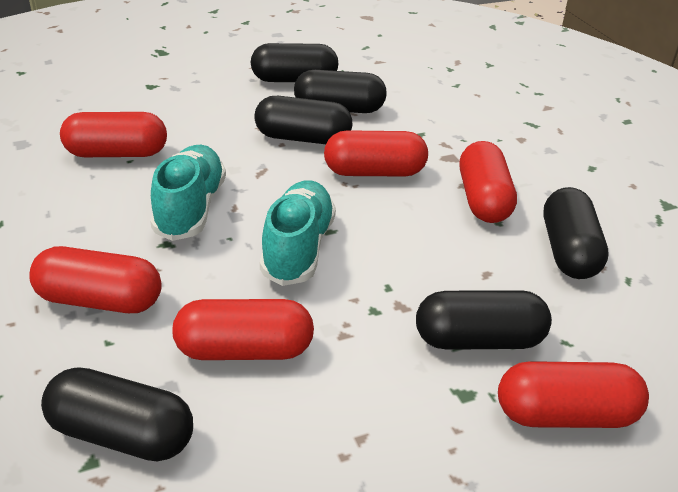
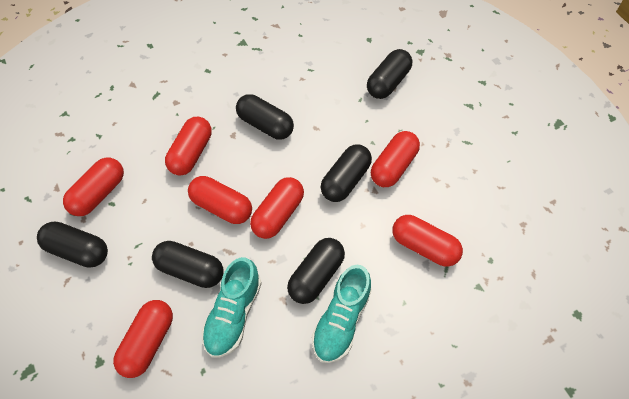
red capsule: 6 -> 7

